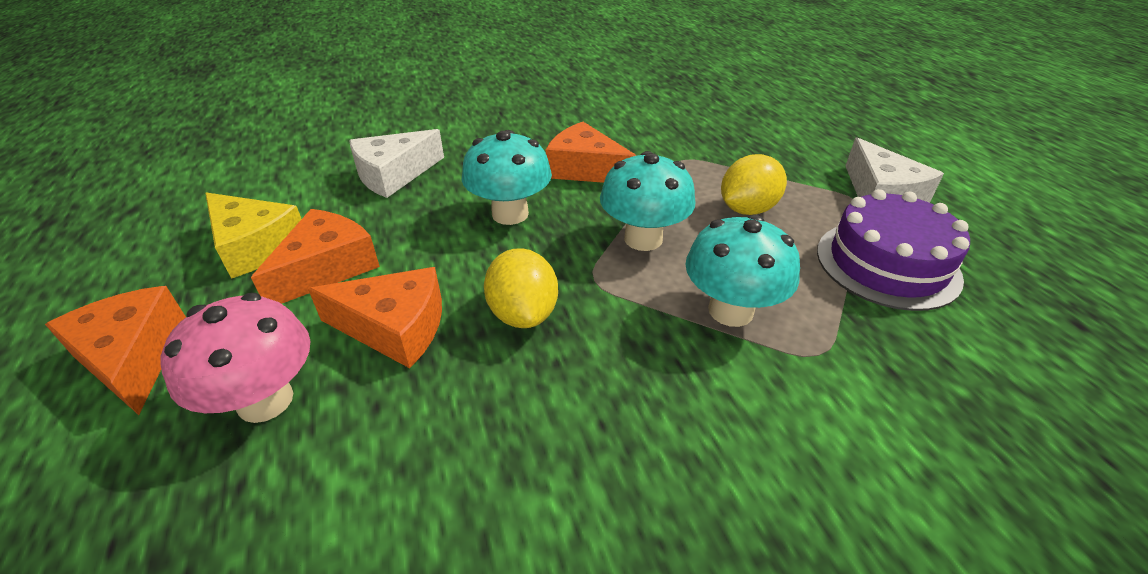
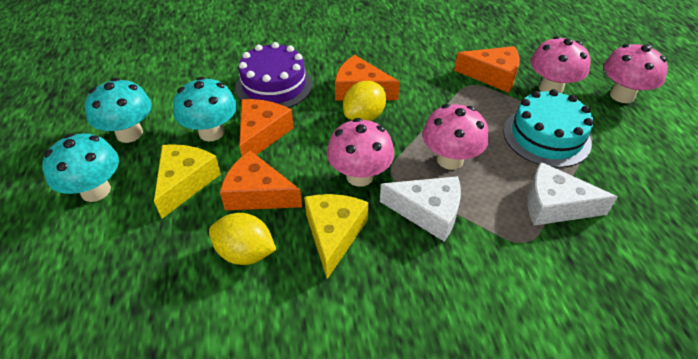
pink mushroom: 1 -> 4
turquoise cake: 0 -> 1
yellow cheese: 1 -> 2

